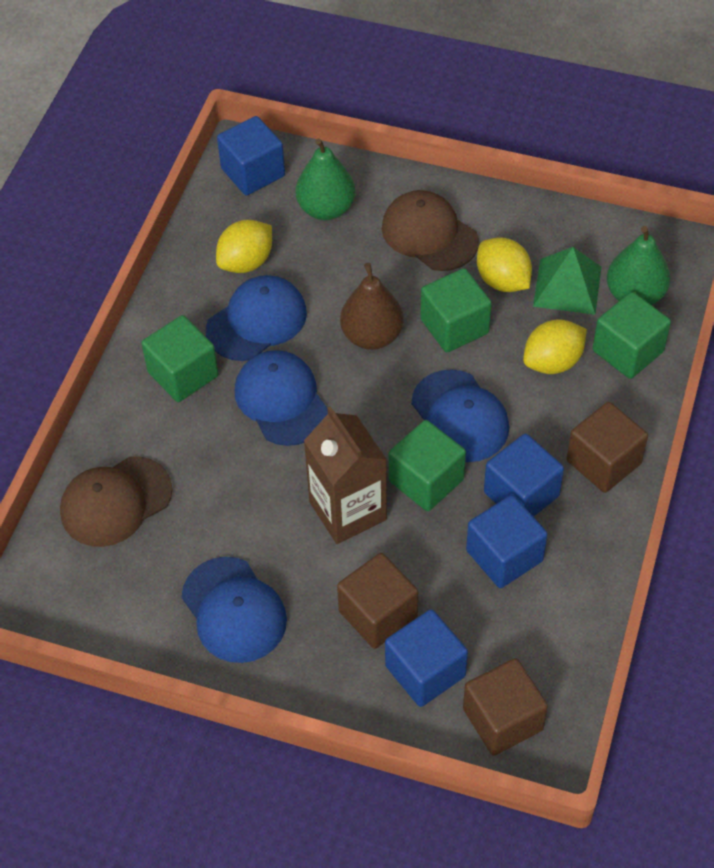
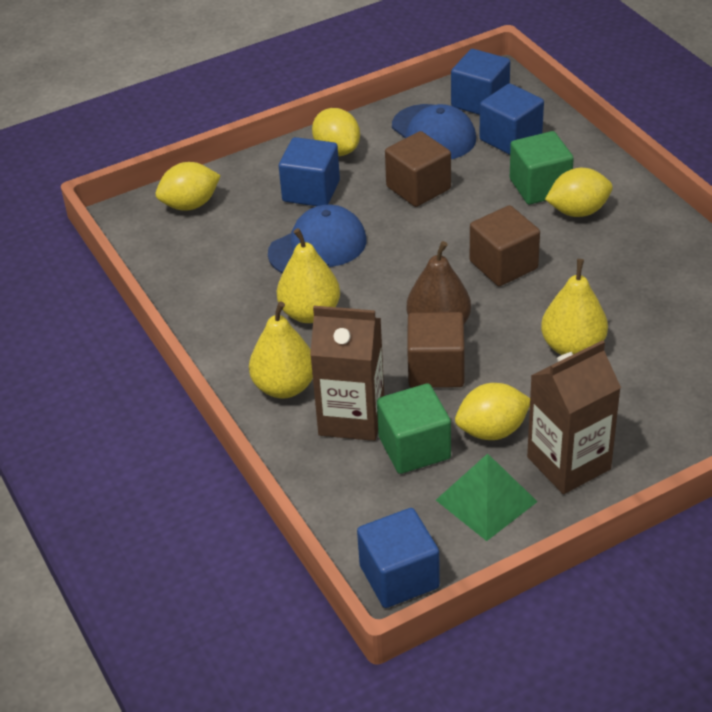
blue cap: 4 -> 2
brown cap: 2 -> 0
brown carton: 1 -> 2
green cube: 4 -> 2
green pear: 2 -> 0
yellow lemon: 3 -> 4
yellow pear: 0 -> 3

